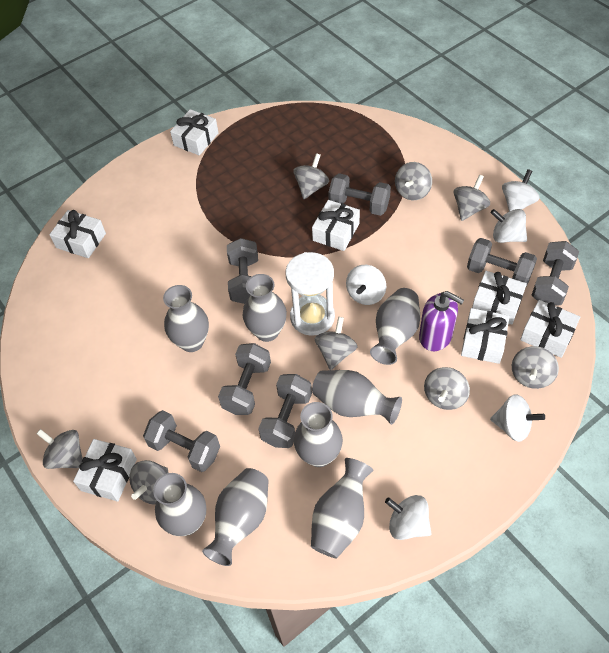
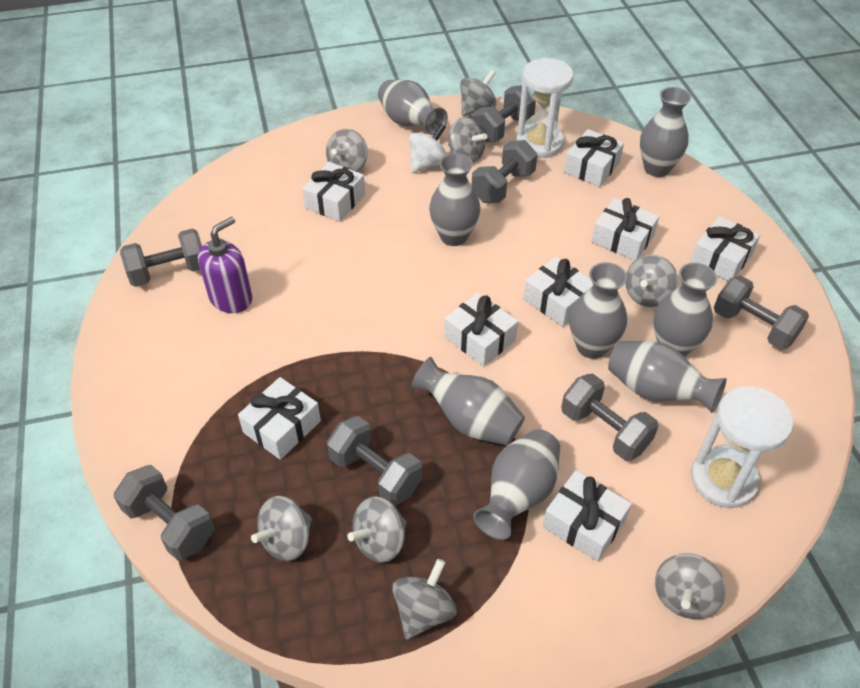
white gift: 7 -> 8
white hourglass: 1 -> 2
white spinning top: 5 -> 1

